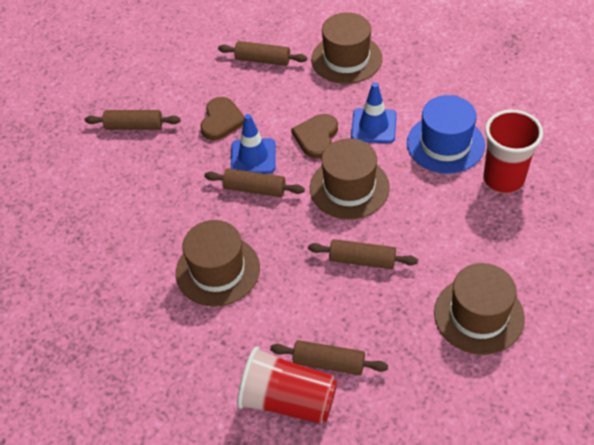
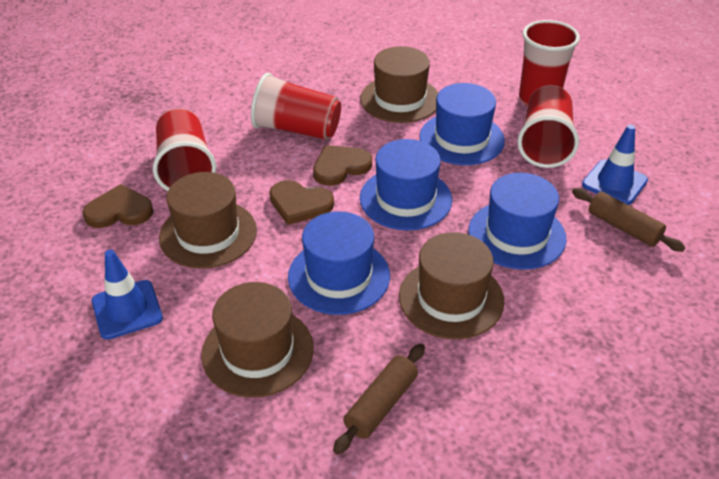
blue hat: 1 -> 4
brown heart: 2 -> 3
brown rolling pin: 5 -> 2
red cup: 2 -> 4

